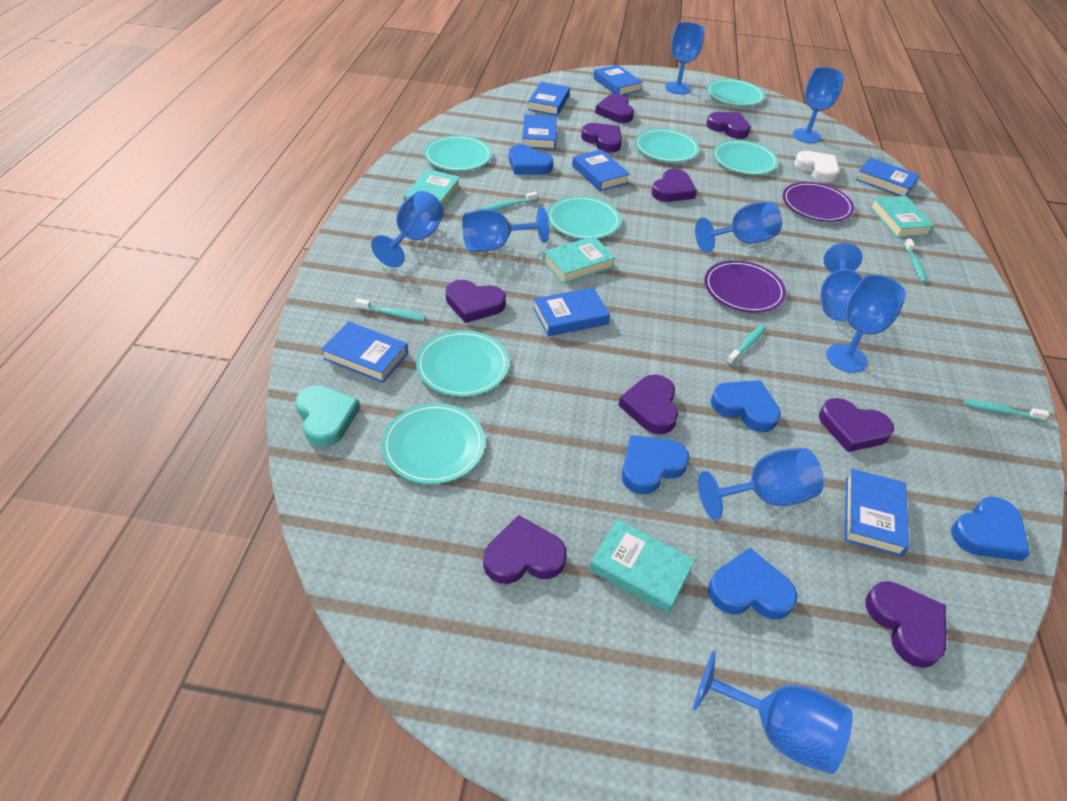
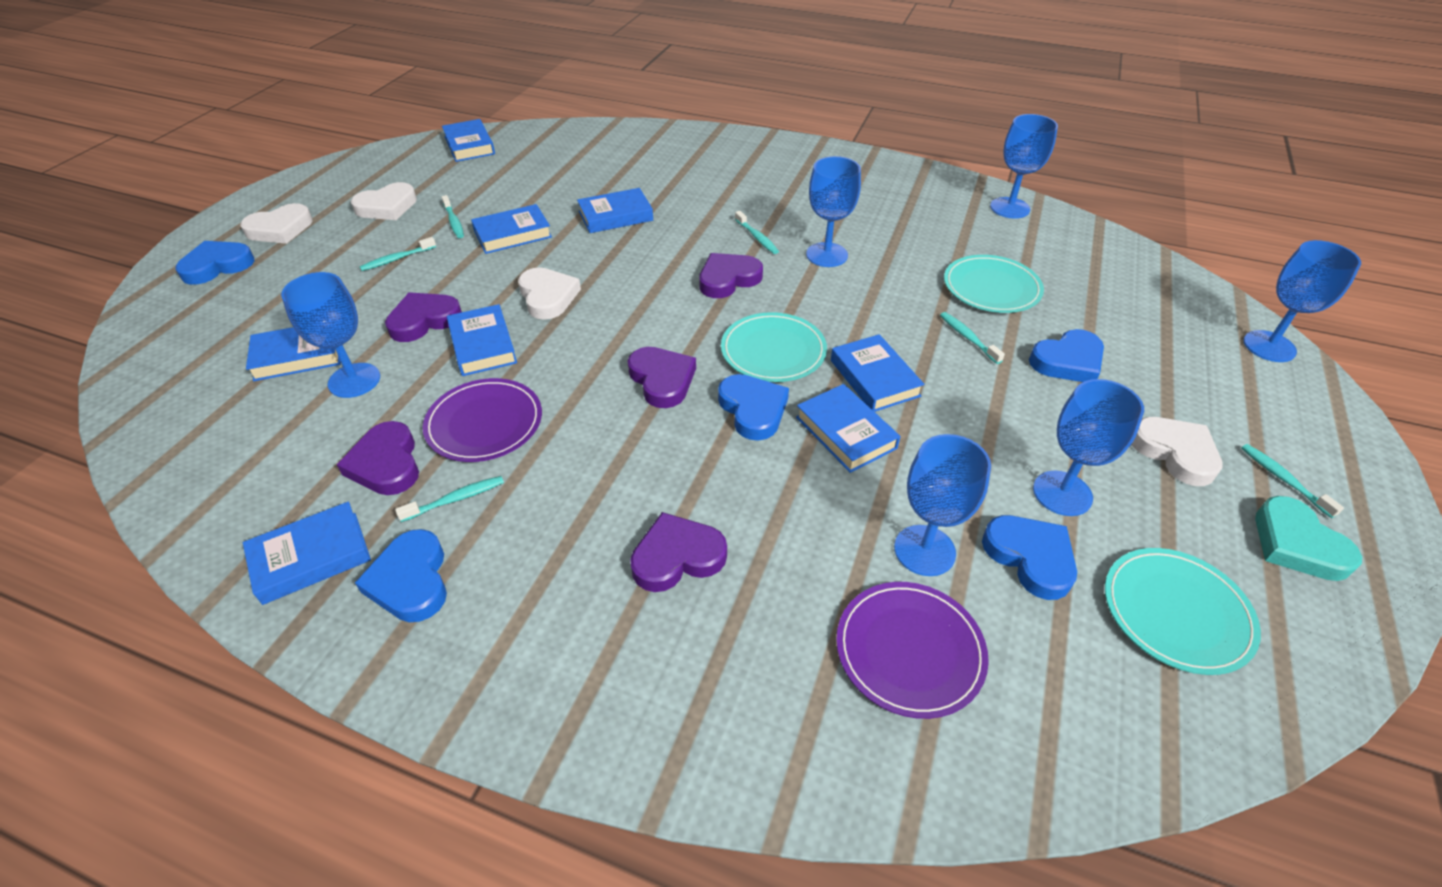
blue goblet: 9 -> 6
purple heart: 9 -> 5
turquoise book: 4 -> 0
turquoise plate: 7 -> 3
turquoise toothbrush: 5 -> 6
white heart: 1 -> 4

